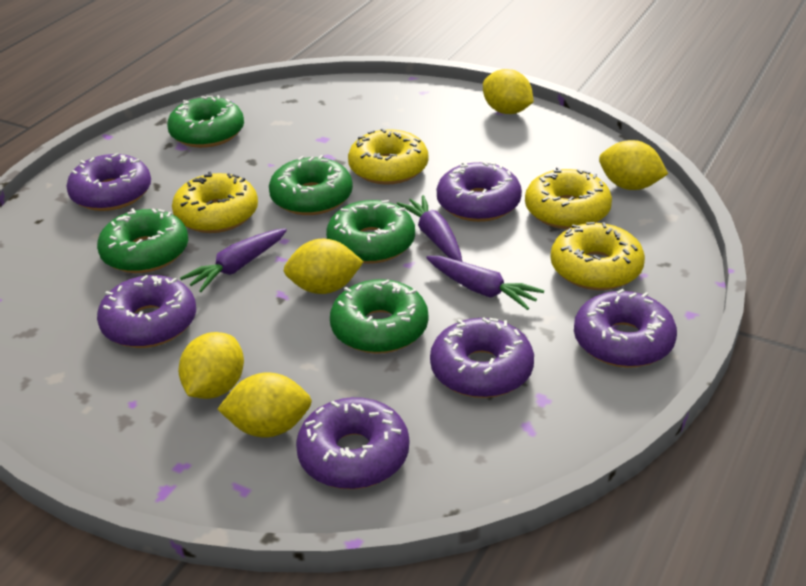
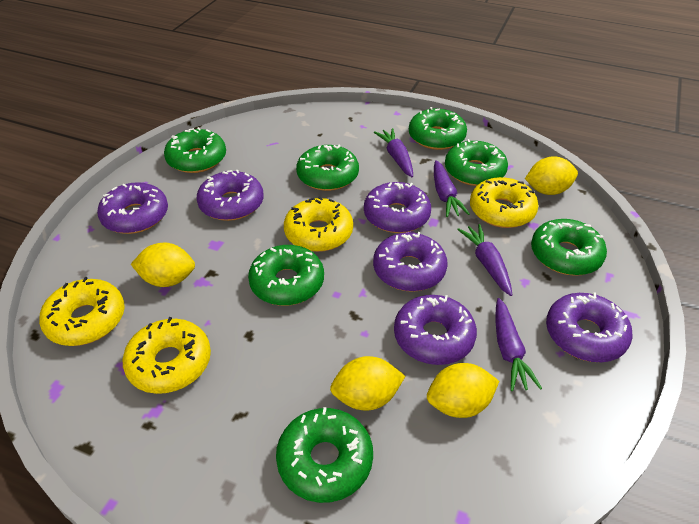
green donut: 5 -> 7
purple carrot: 3 -> 4
yellow lemon: 5 -> 4

